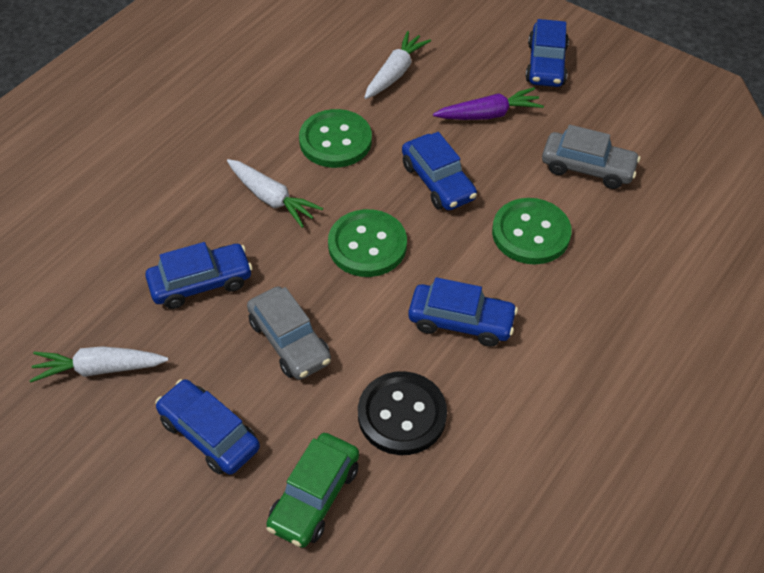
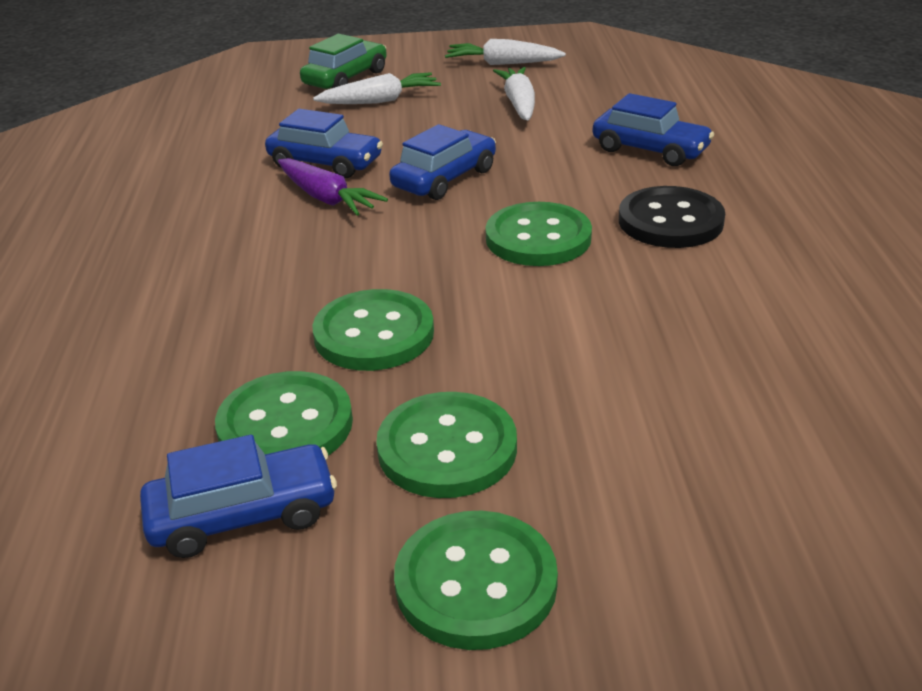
blue car: 5 -> 4
green button: 3 -> 5
grey car: 2 -> 0

